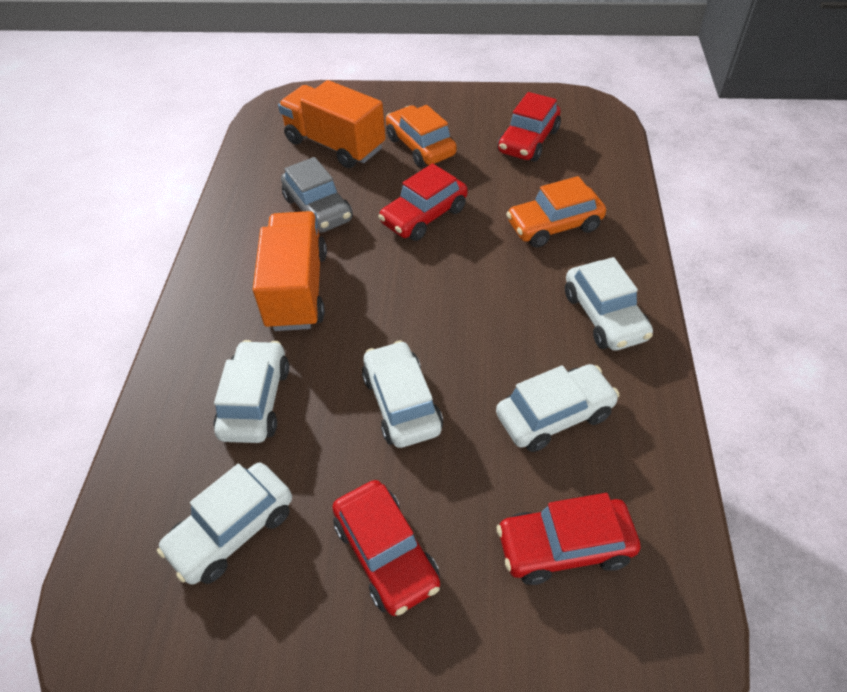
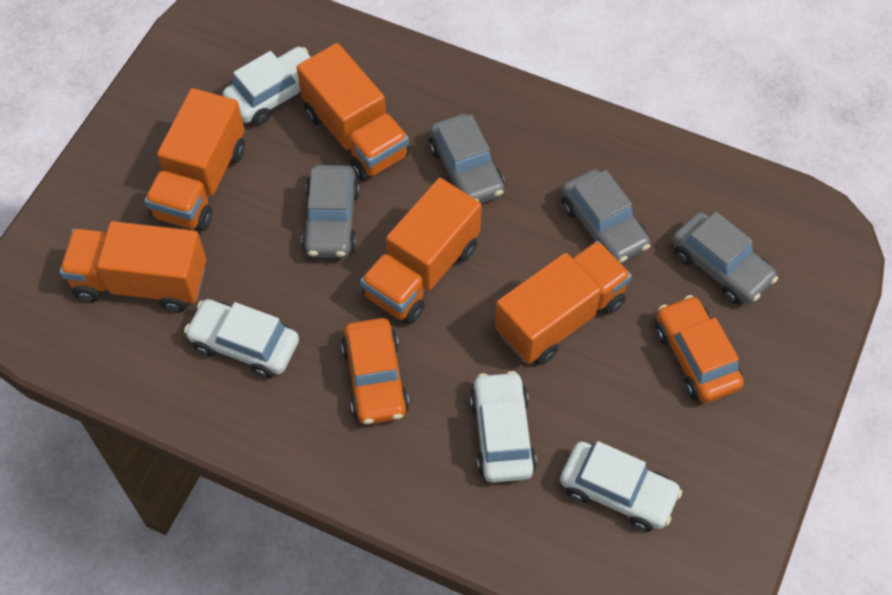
grey car: 1 -> 4
orange truck: 2 -> 5
red car: 4 -> 0
white car: 5 -> 4

